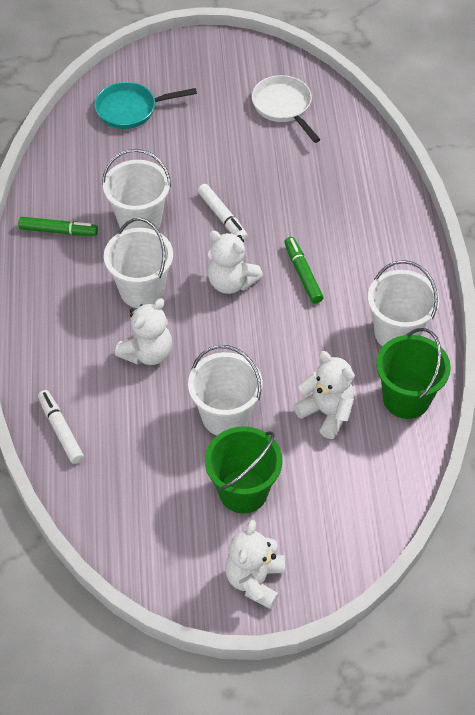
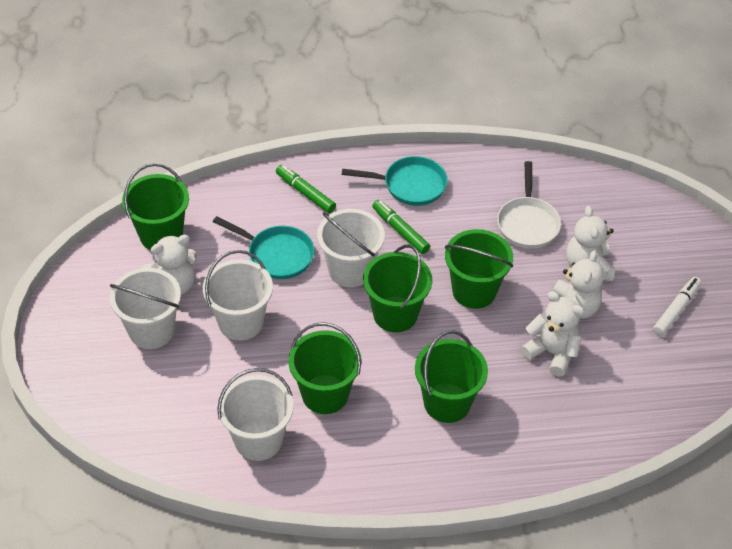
green bucket: 2 -> 5
turquoise pan: 1 -> 2
white marker: 2 -> 1

